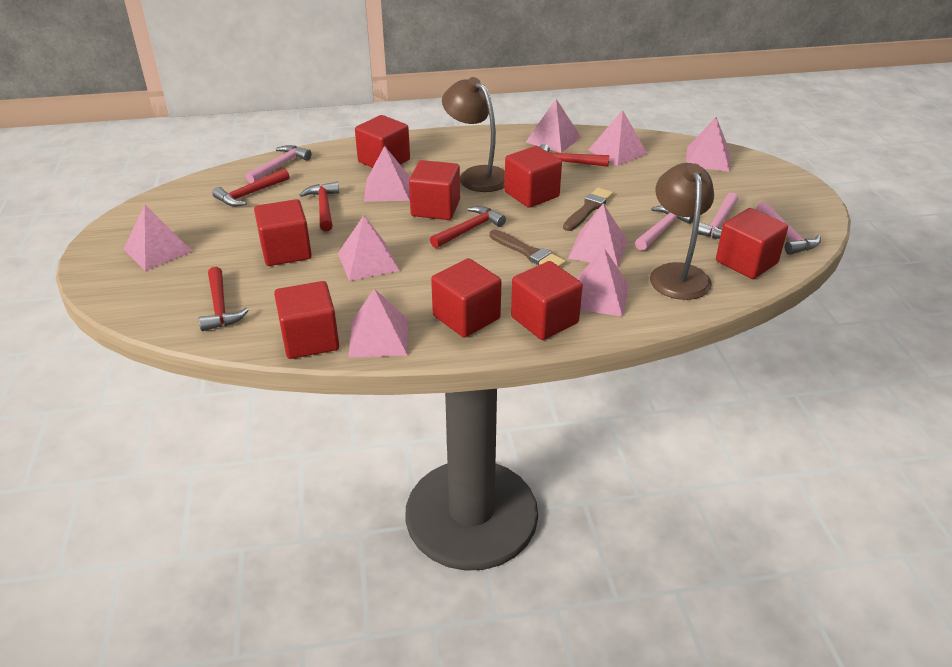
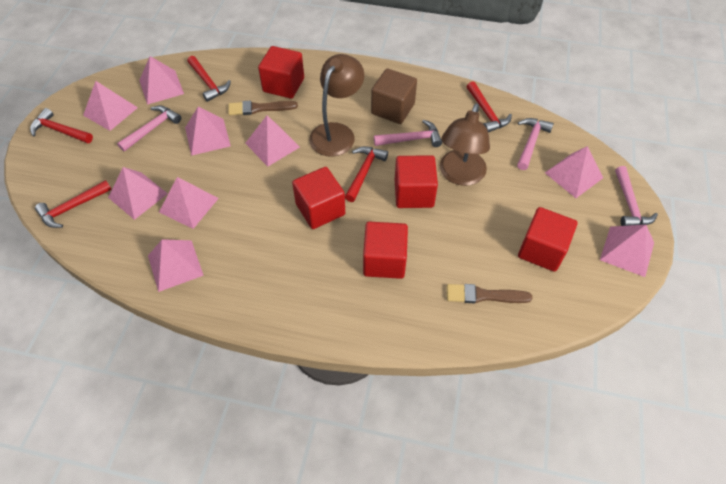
brown cube: 0 -> 1
red cube: 8 -> 5

